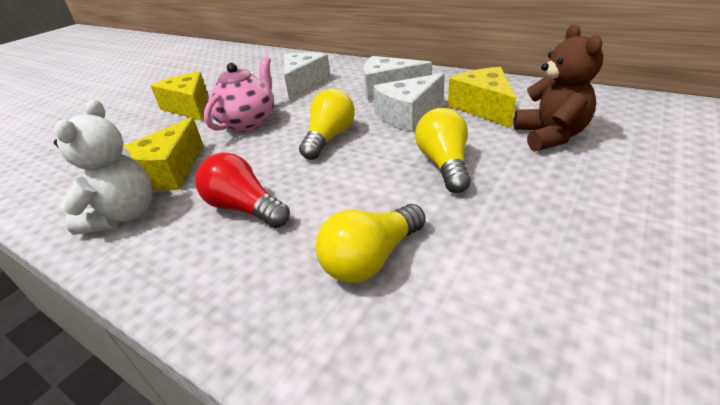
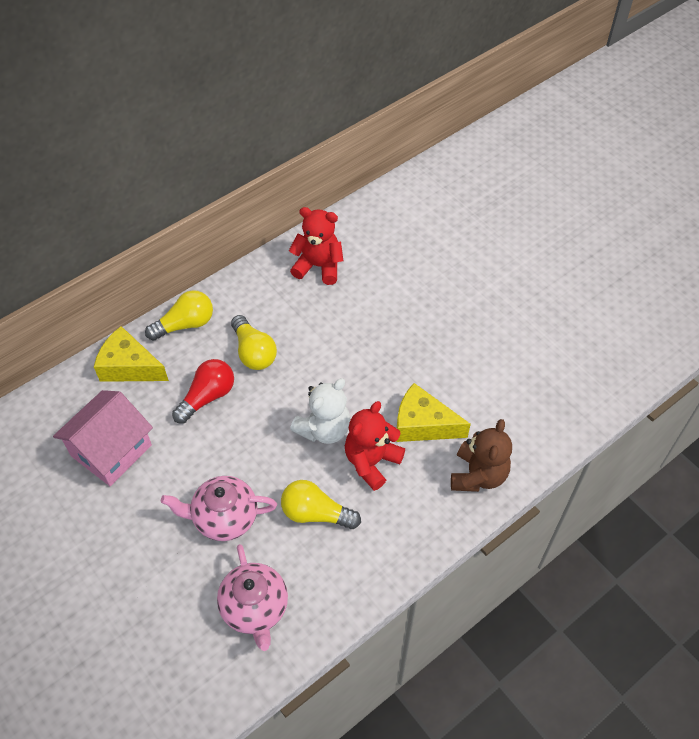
pink house: 0 -> 1
pink teapot: 1 -> 2
red teddy bear: 0 -> 2
white cheese: 3 -> 0
yellow cheese: 3 -> 2

